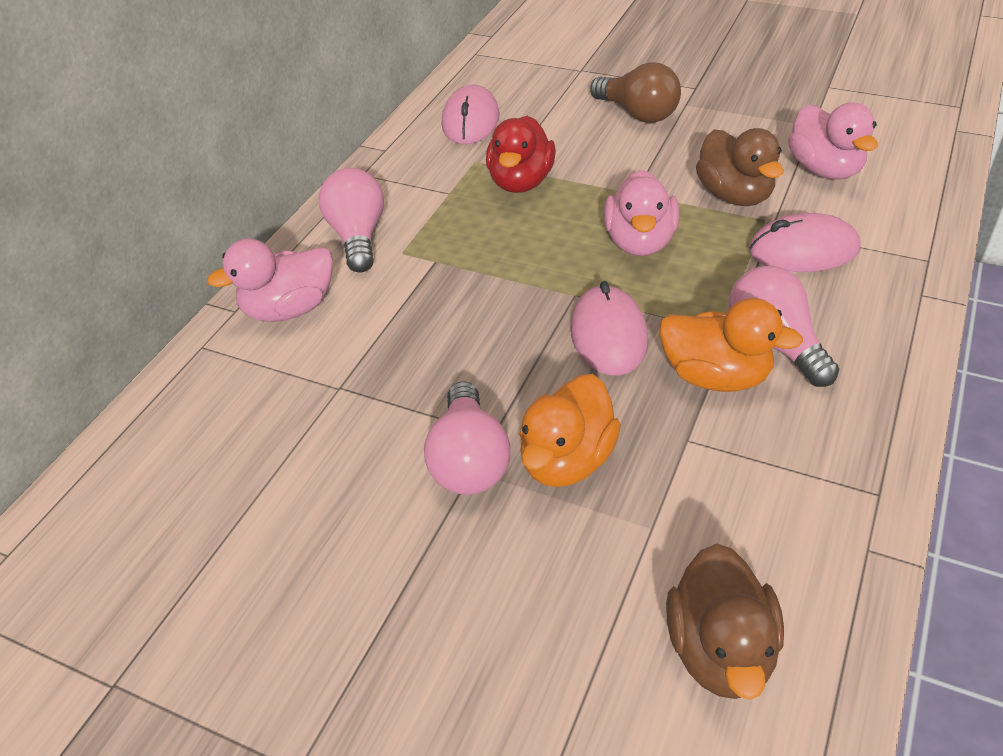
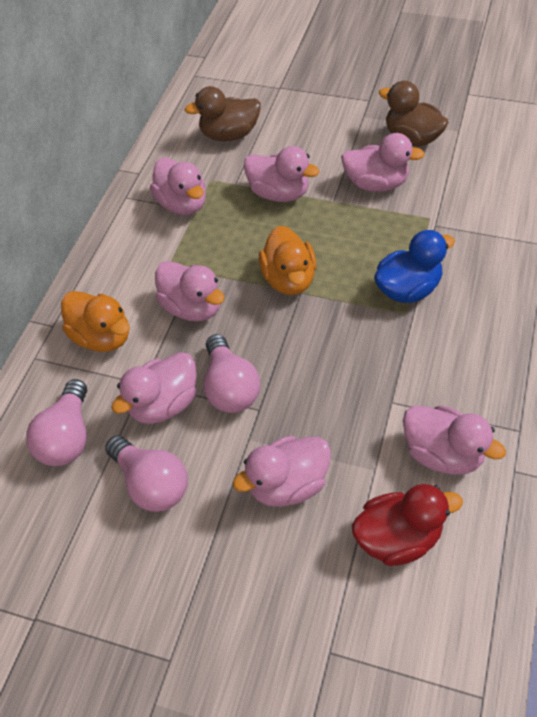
blue duck: 0 -> 1
brown light bulb: 1 -> 0
pink duck: 3 -> 7
pink mouse: 3 -> 0

